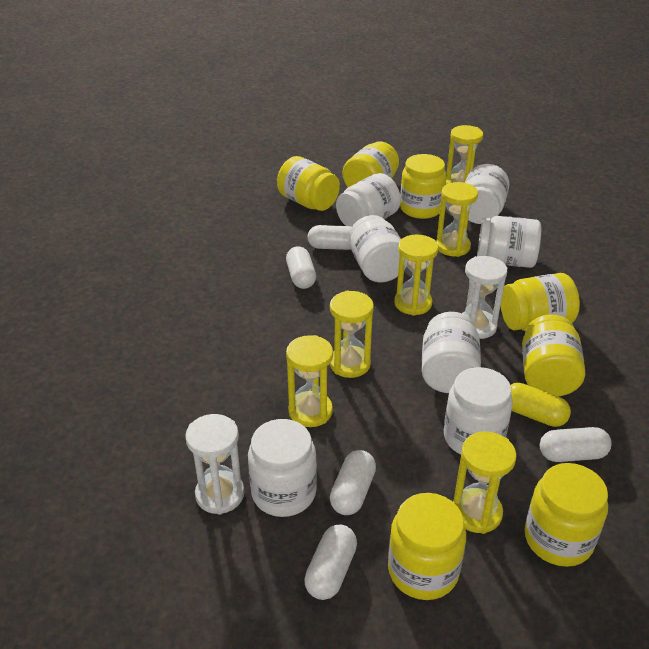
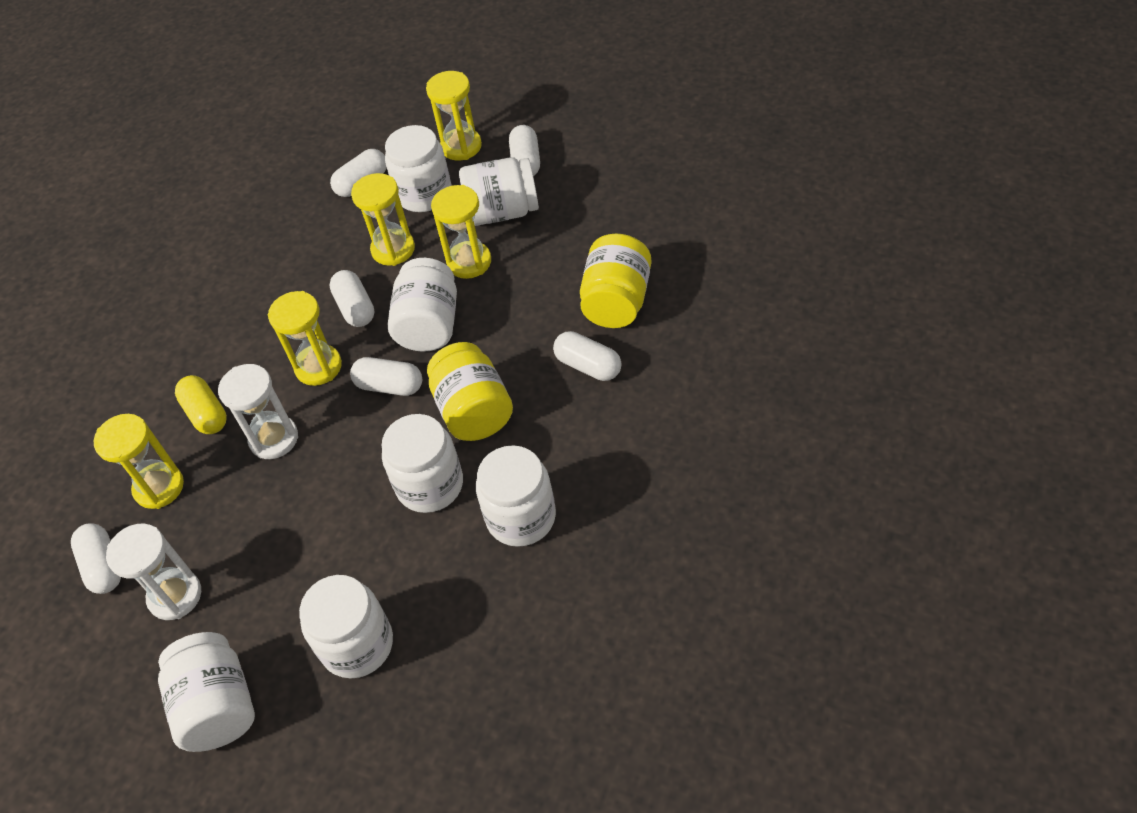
white capsule: 5 -> 6
yellow hourglass: 6 -> 5
yellow jar: 7 -> 2

